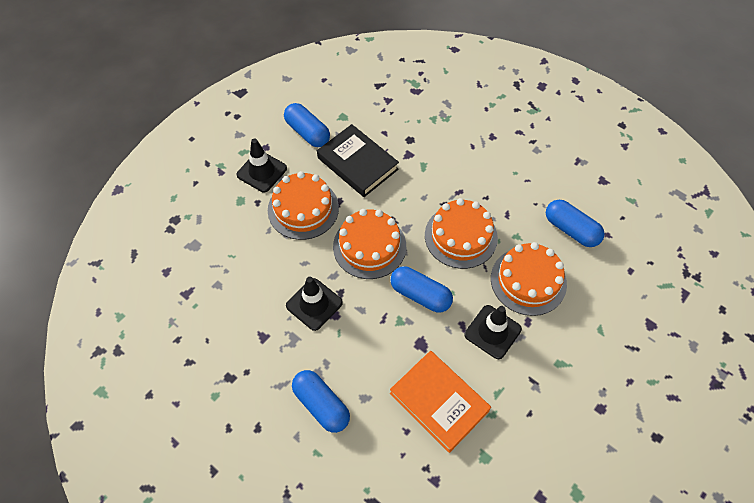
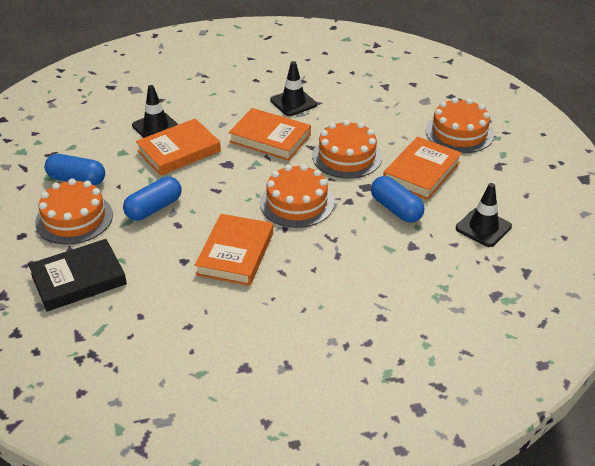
blue capsule: 4 -> 3
orange book: 1 -> 4

